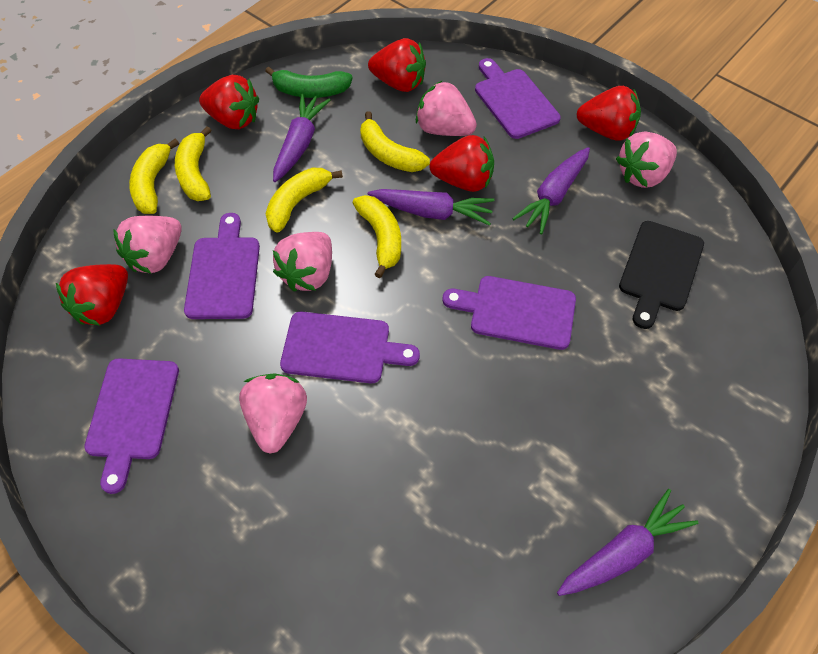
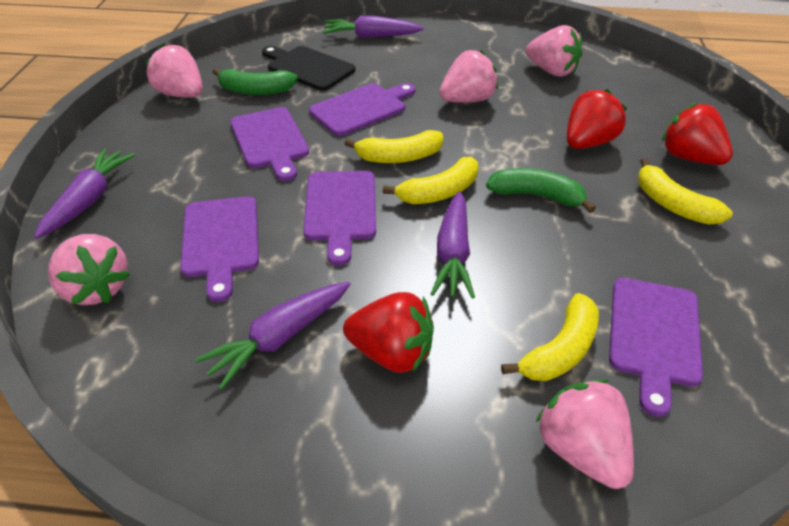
green banana: 1 -> 2
red strawberry: 5 -> 3
yellow banana: 5 -> 4

